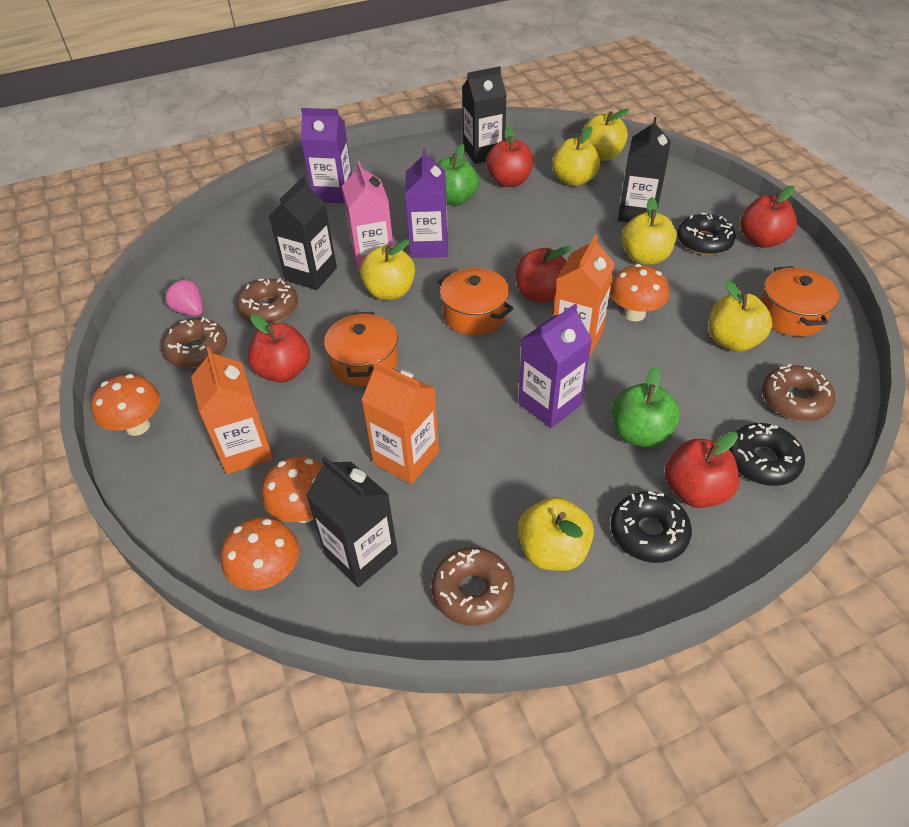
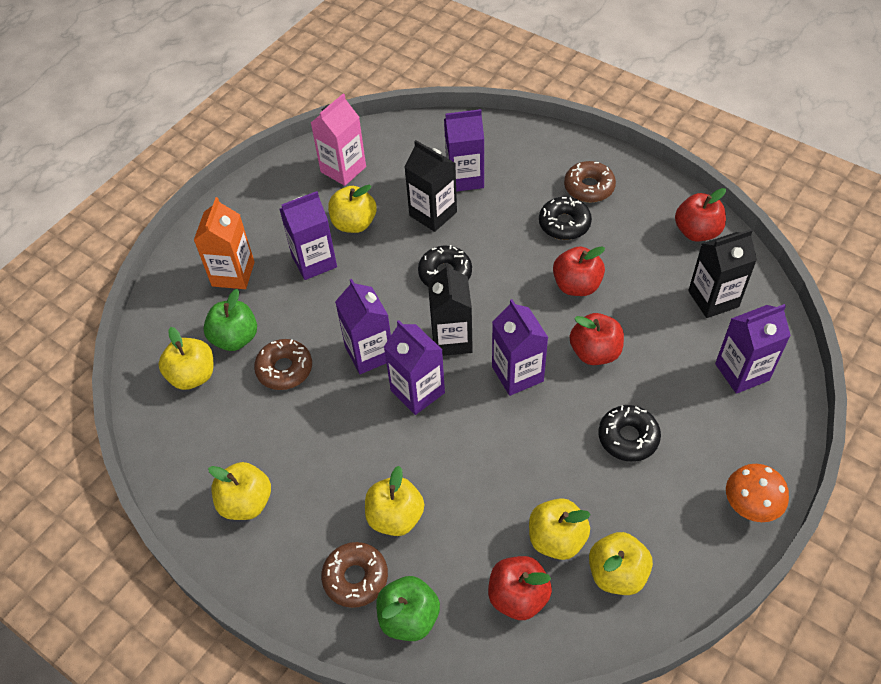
black carton: 4 -> 3
brown donut: 4 -> 3
orange carton: 3 -> 1
orange mushroom: 4 -> 1
orange pot: 3 -> 0
pink strawberry: 1 -> 0
purple carton: 3 -> 6
red apple: 5 -> 4

